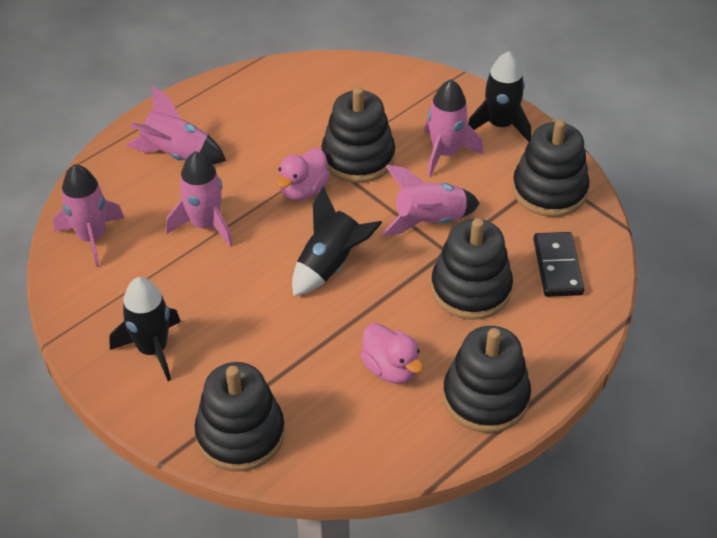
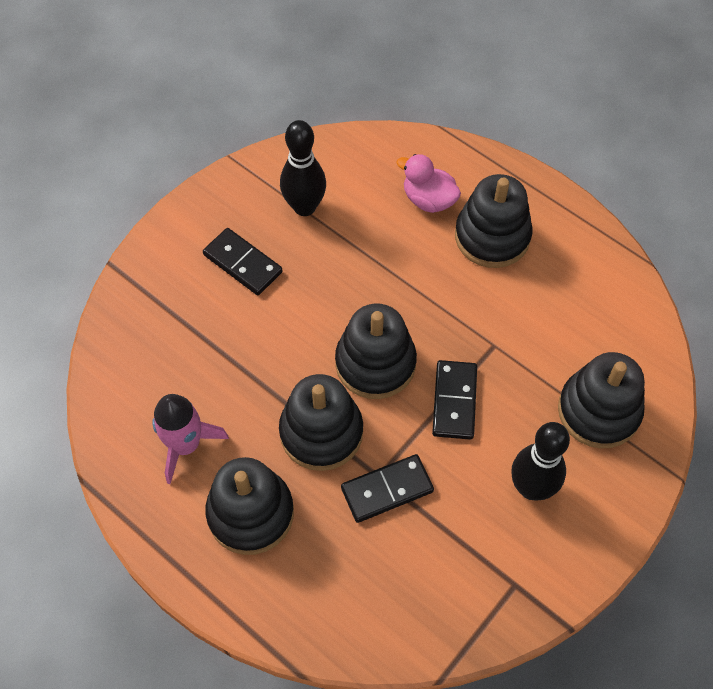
black bowling pin: 0 -> 2
black domino: 1 -> 3
black rocket: 3 -> 0
pink duck: 2 -> 1
pink rocket: 5 -> 1

